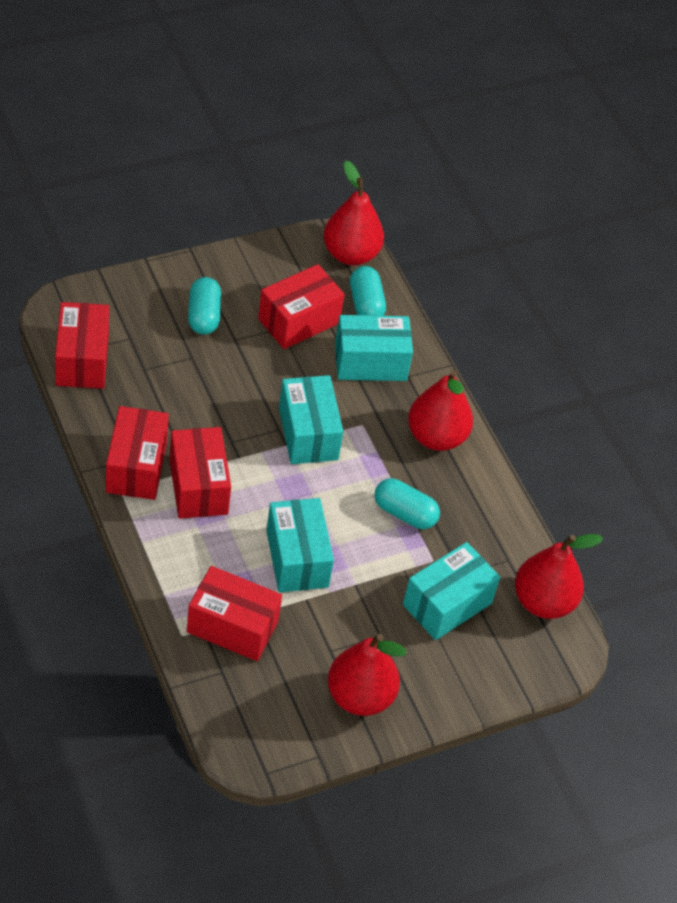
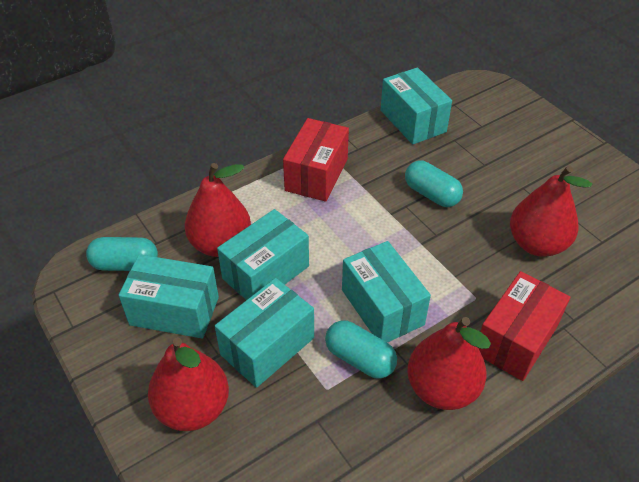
red box: 5 -> 2
turquoise box: 4 -> 5

